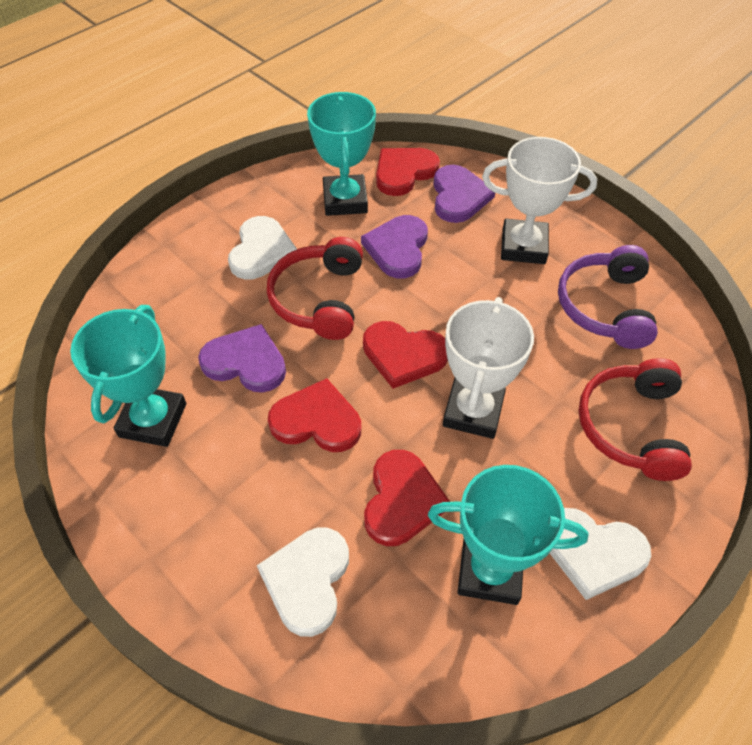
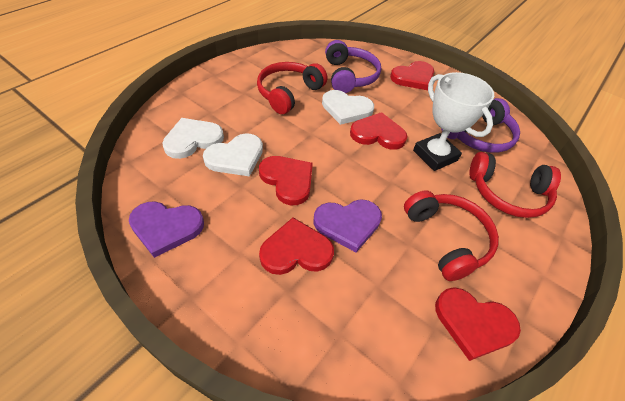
purple headphones: 1 -> 2
purple heart: 3 -> 2
red headphones: 2 -> 3
red heart: 4 -> 5
turquoise trophy: 3 -> 0
white trophy: 2 -> 1

